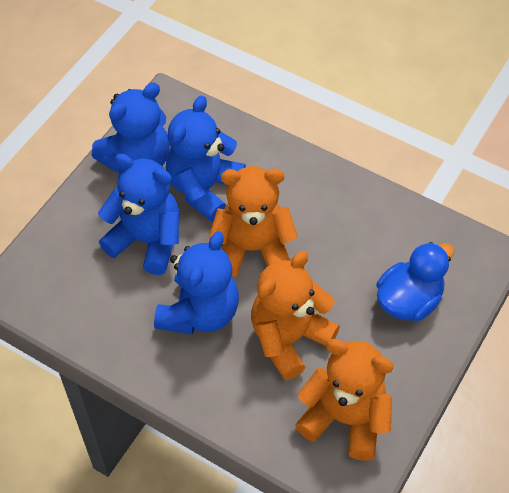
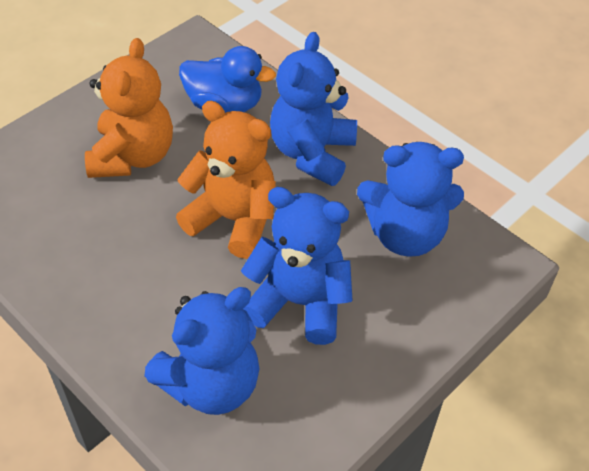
orange teddy bear: 3 -> 2

